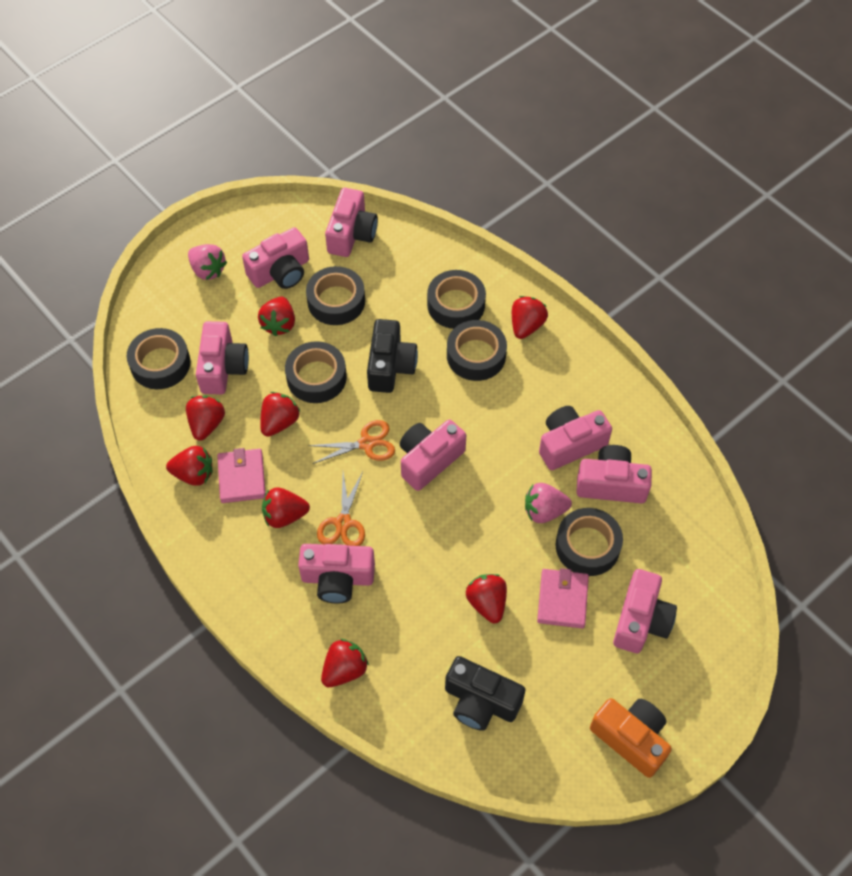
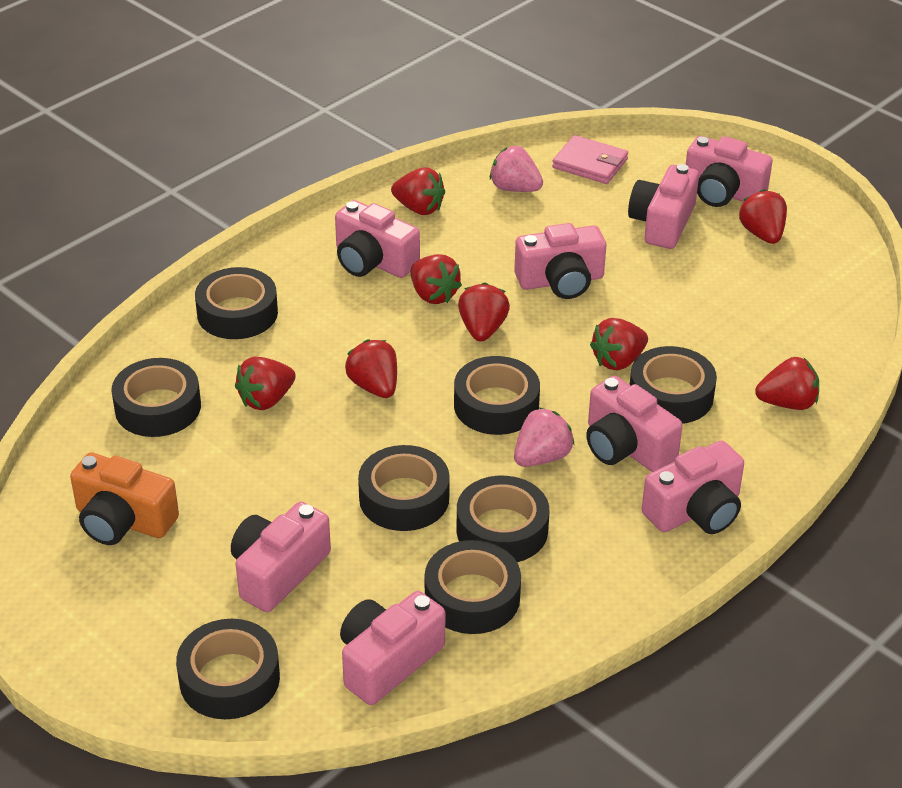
black camera: 2 -> 0
black tape: 6 -> 8
orange scissors: 2 -> 0
pink wallet: 2 -> 1

